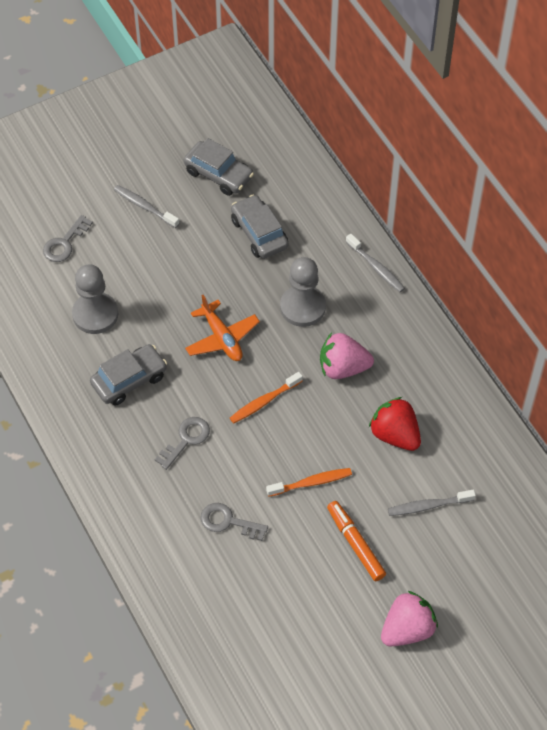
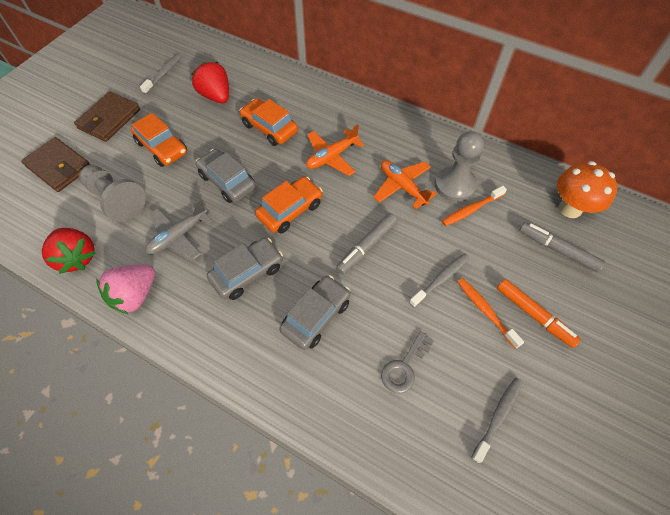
brown wallet: 0 -> 2
grey key: 3 -> 1
grey marker: 0 -> 2
grey plane: 0 -> 1
orange car: 0 -> 3
orange mushroom: 0 -> 1
orange plane: 1 -> 2
pink strawberry: 2 -> 1
red strawberry: 1 -> 2

